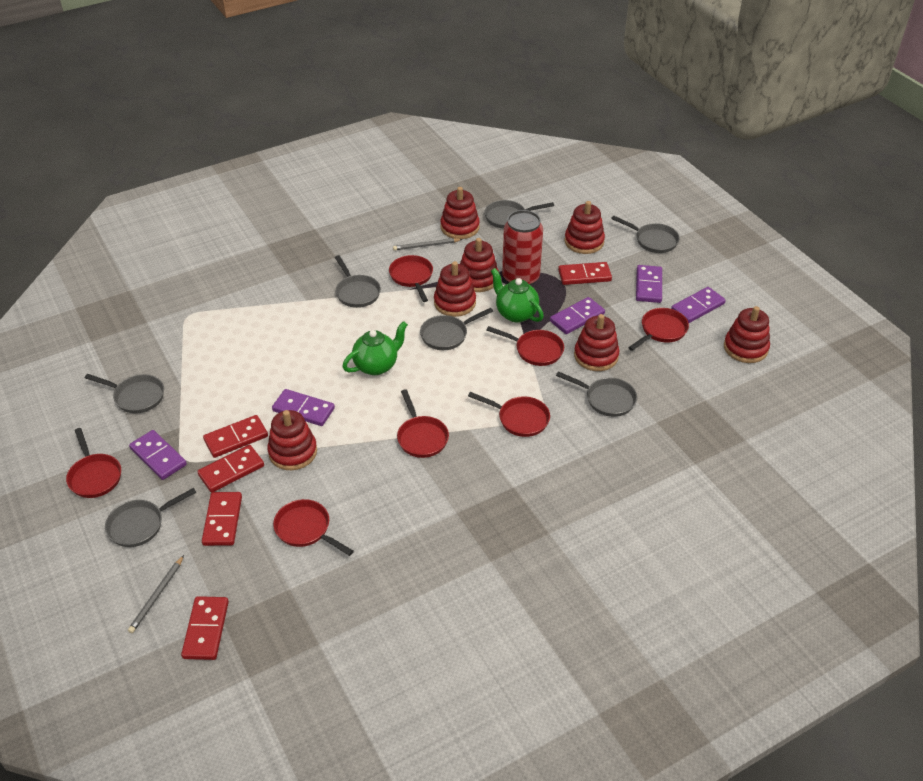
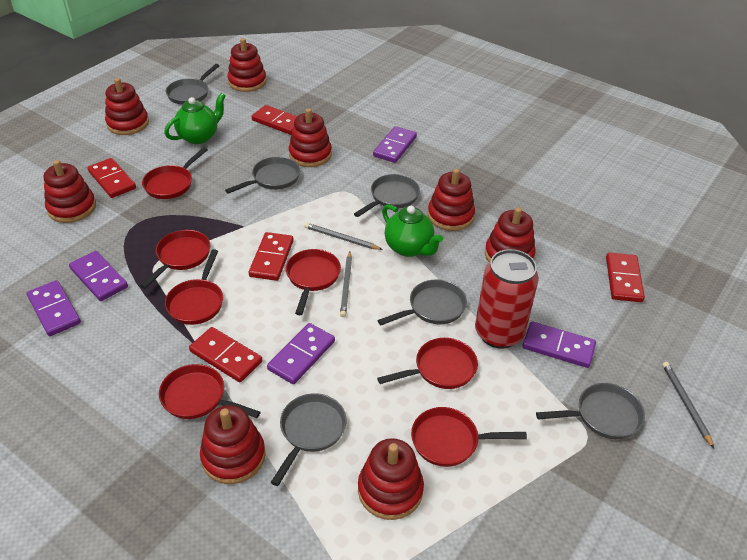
grey pan: 7 -> 6
grey pencil: 2 -> 3
red stacking toy: 7 -> 8

